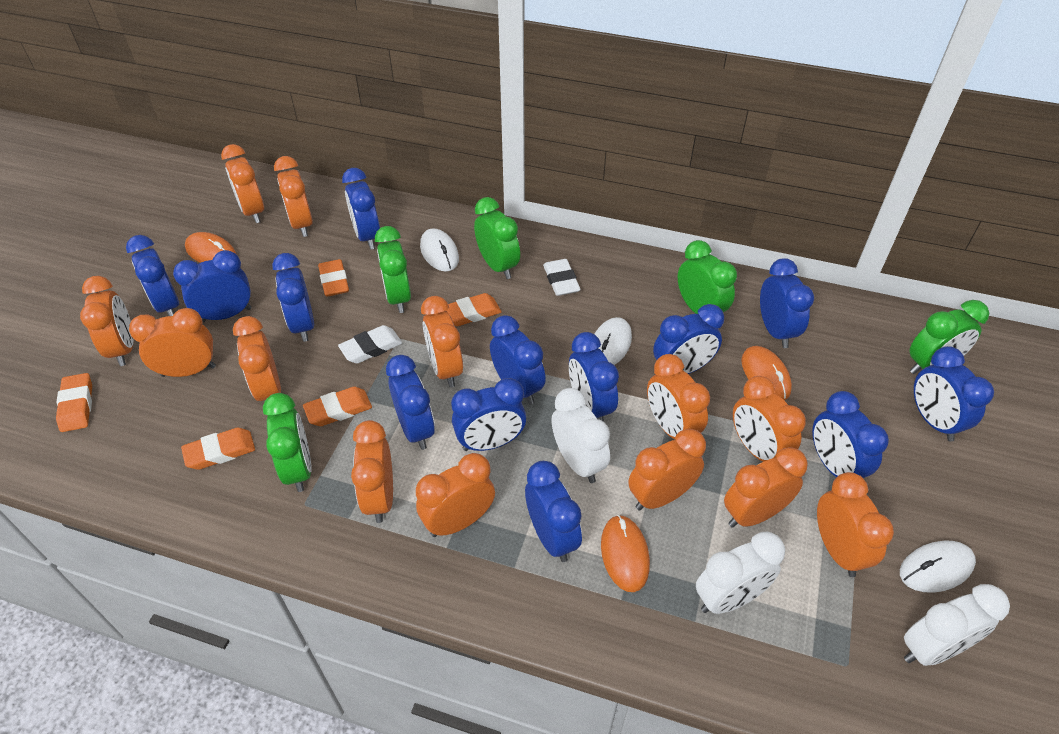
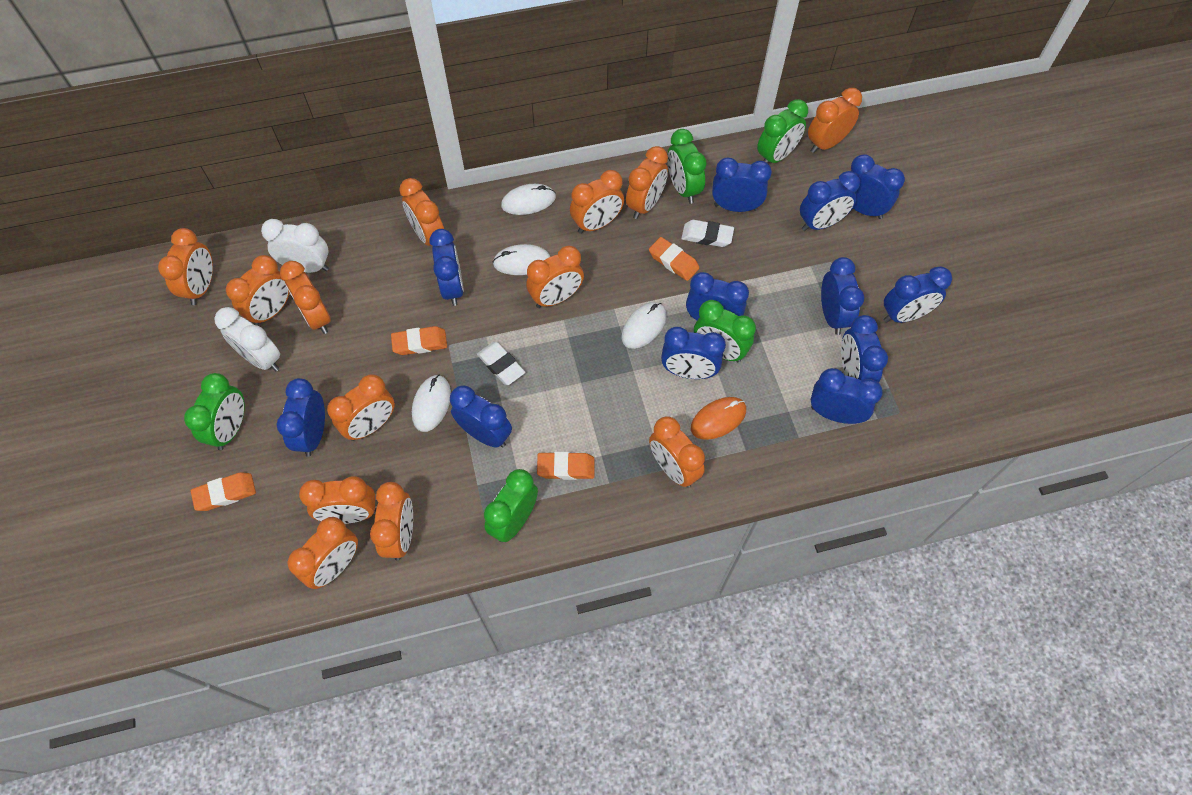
blue clock: 13 -> 12
orange eraser: 5 -> 4
orange mouse: 3 -> 1
white clock: 3 -> 2
white mouse: 3 -> 4

